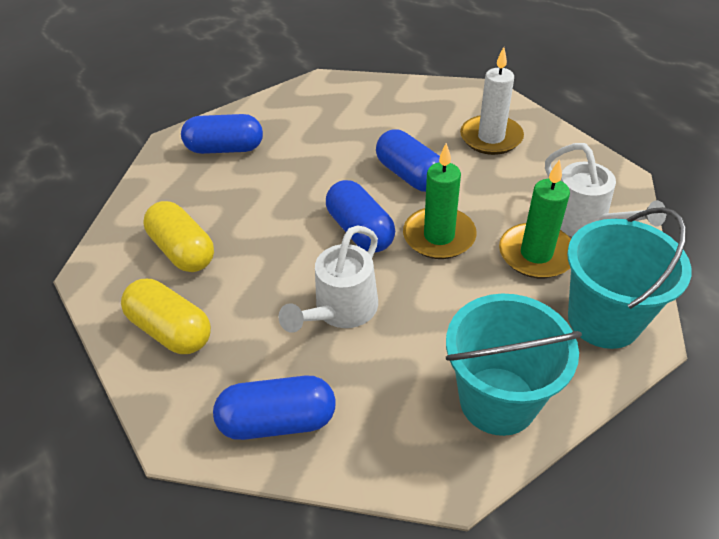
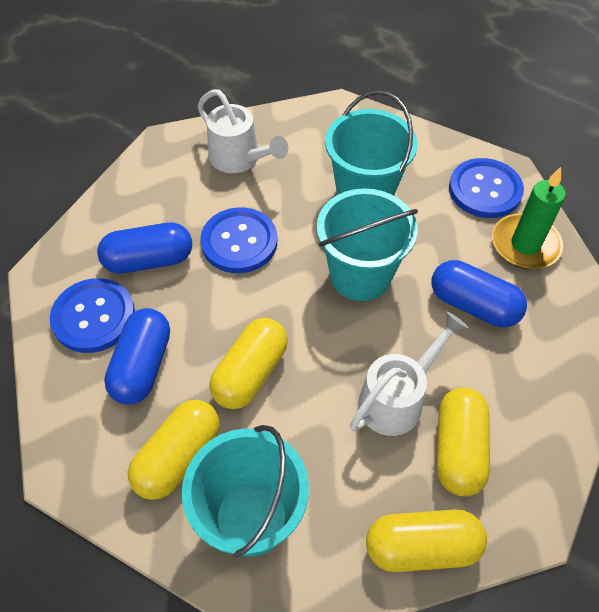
blue button: 0 -> 3
blue capsule: 4 -> 3
green candle: 2 -> 1
turquoise bucket: 2 -> 3
white candle: 1 -> 0
yellow capsule: 2 -> 4

